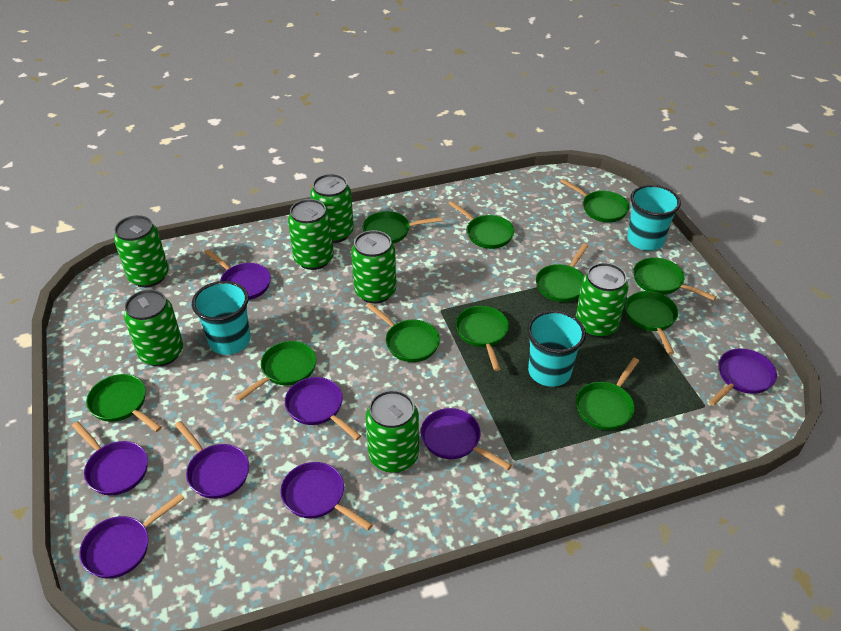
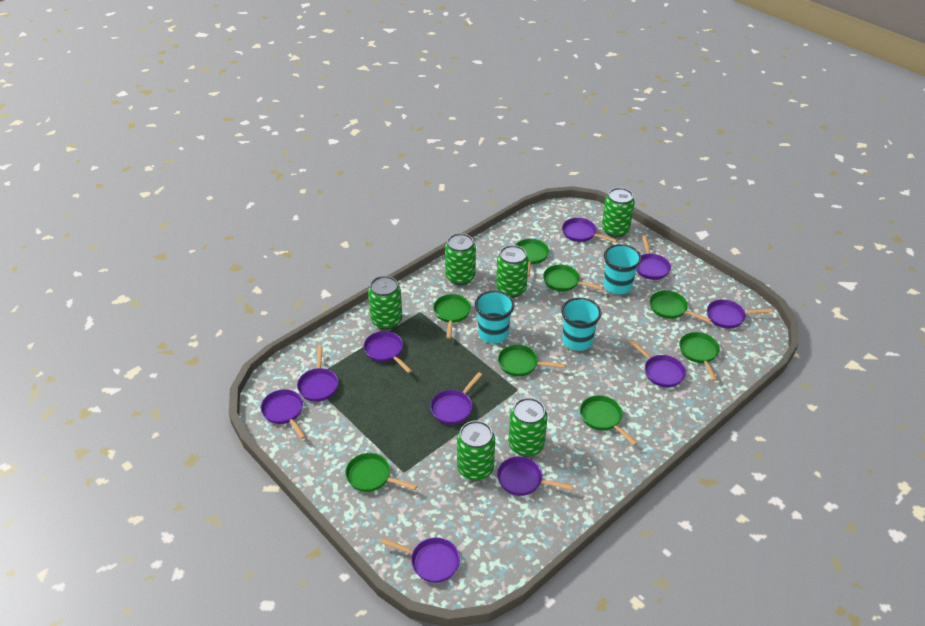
green can: 7 -> 6
green pan: 11 -> 8
purple pan: 8 -> 10

